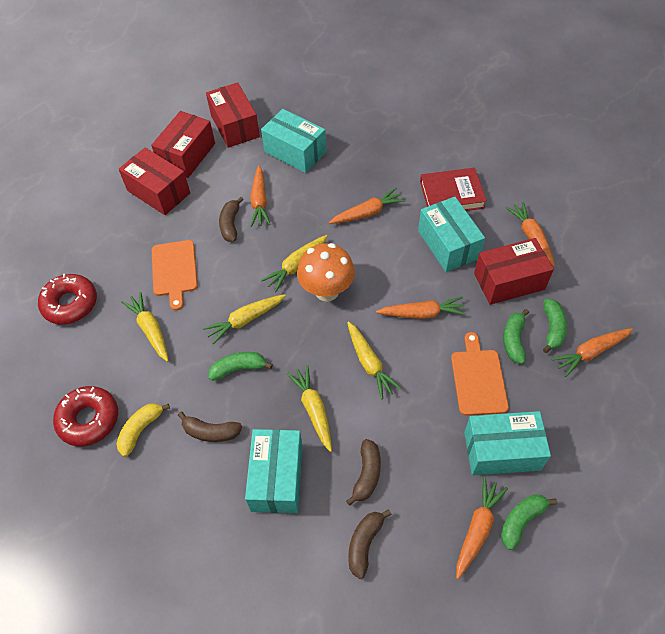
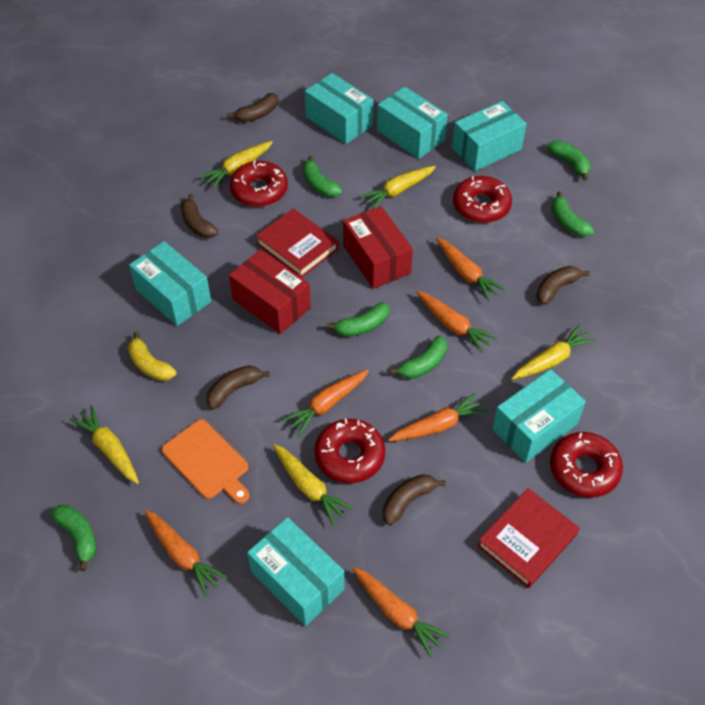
brown banana: 4 -> 5
green banana: 4 -> 6
orange cutting board: 2 -> 1
orange mushroom: 1 -> 0
red book: 1 -> 2
red box: 4 -> 2
red donut: 2 -> 4
turquoise box: 4 -> 6

